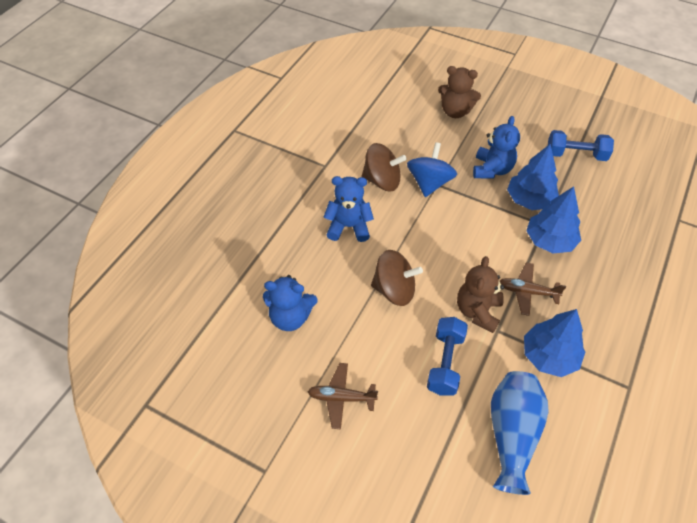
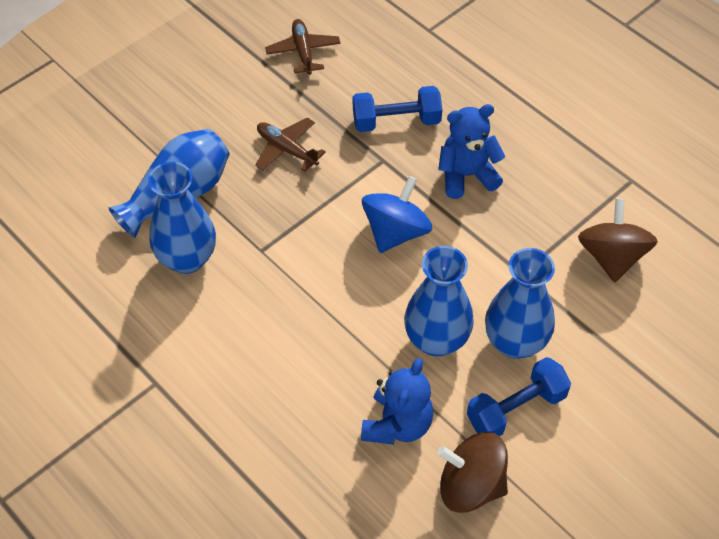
blue teddy bear: 3 -> 2
blue tree: 3 -> 0
blue vase: 1 -> 4
brown teddy bear: 2 -> 0

